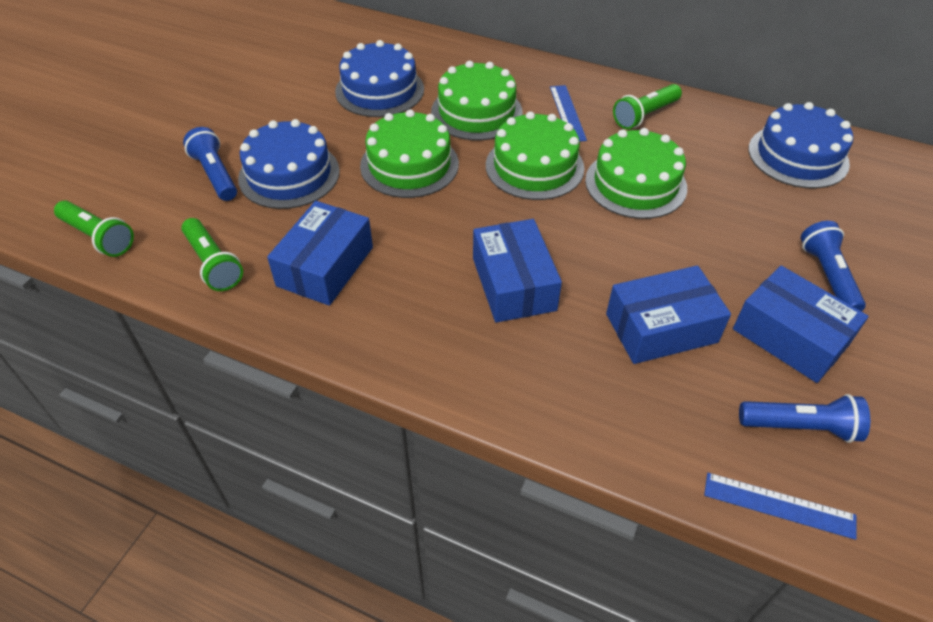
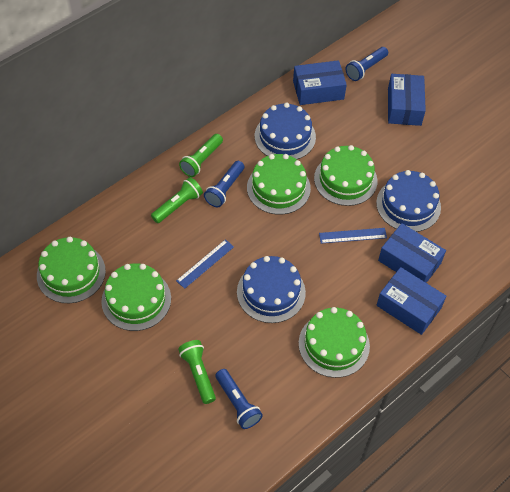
green cake: 4 -> 5

